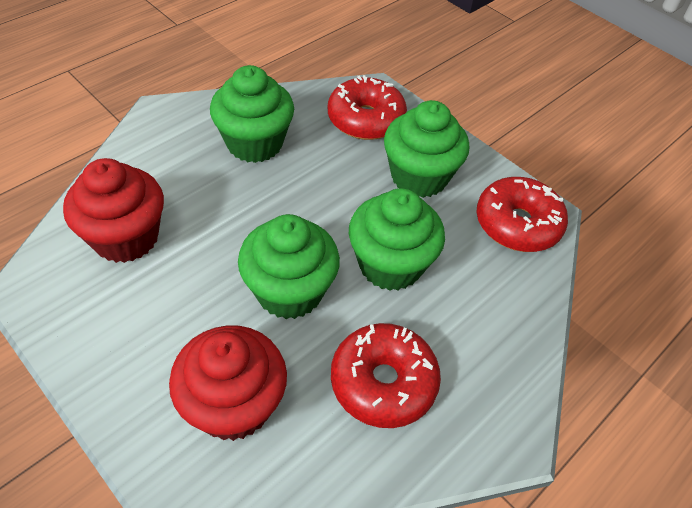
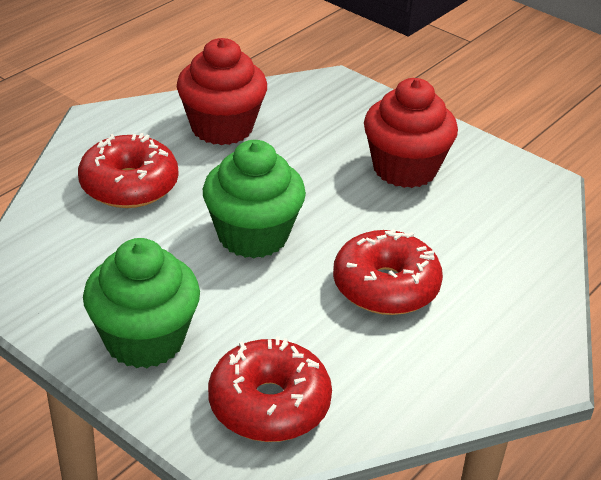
green cupcake: 4 -> 2

